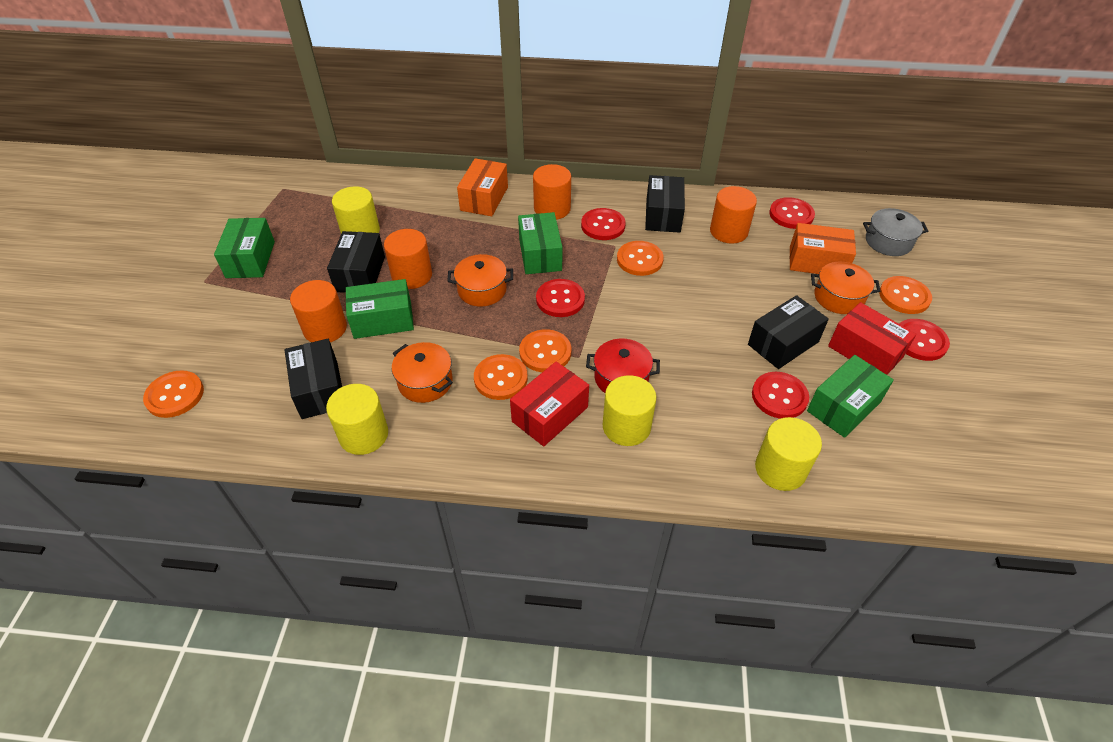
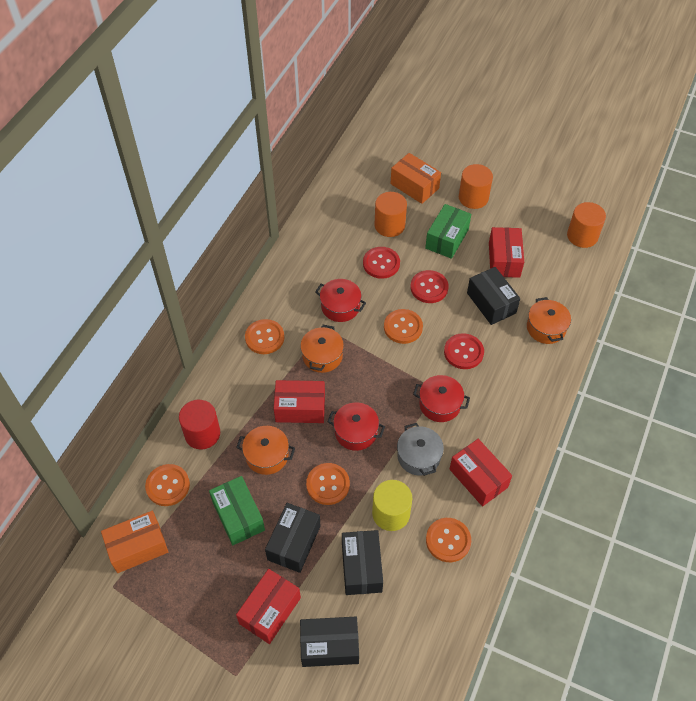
green box: 4 -> 2
orange cylinder: 4 -> 3
red box: 2 -> 4
red button: 5 -> 3
red cylinder: 0 -> 1
red pot: 1 -> 3
yellow cylinder: 4 -> 1

